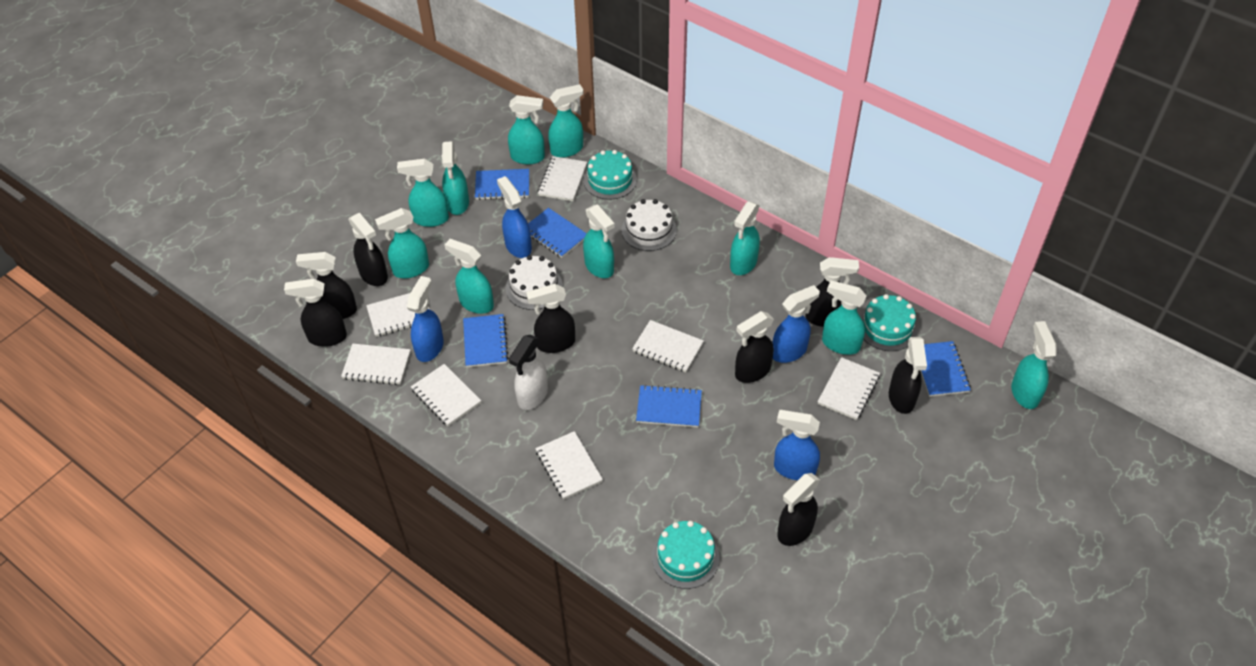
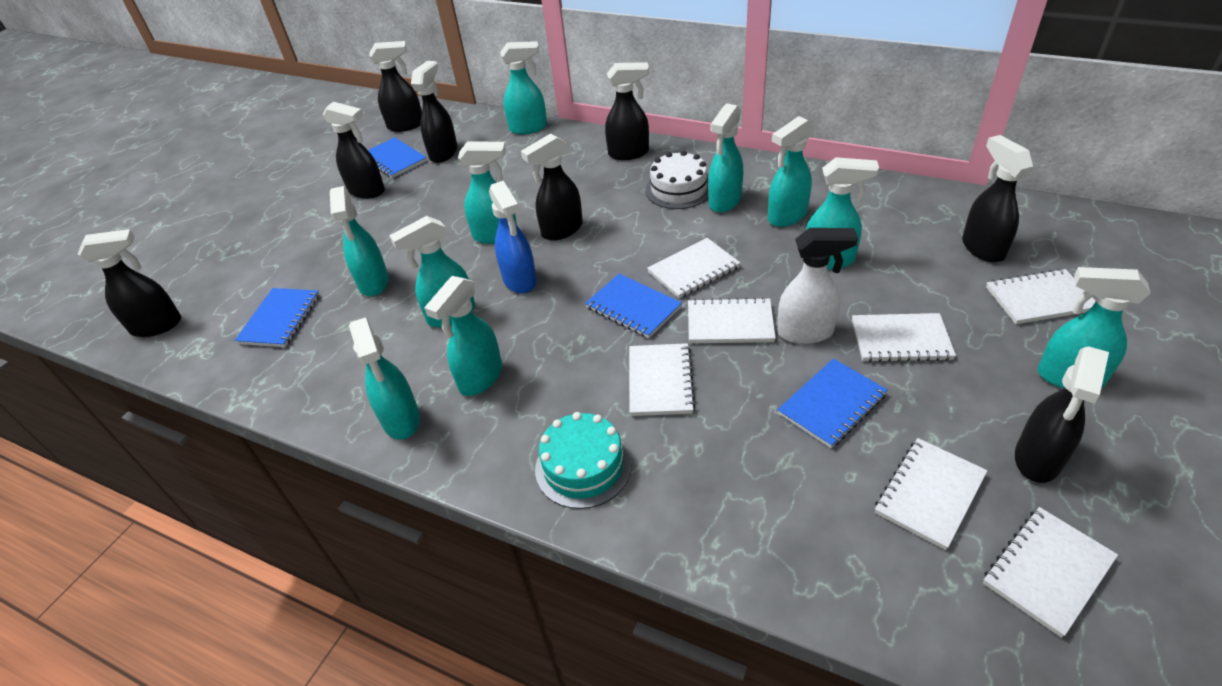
blue notebook: 5 -> 4
blue spray bottle: 4 -> 1
turquoise cake: 3 -> 1
white cake: 2 -> 1

